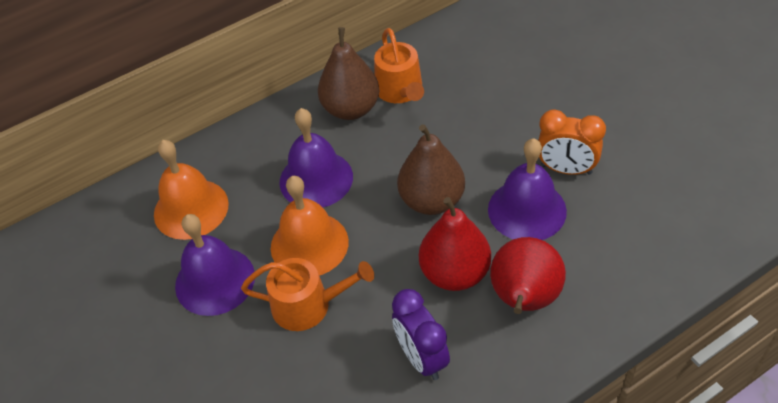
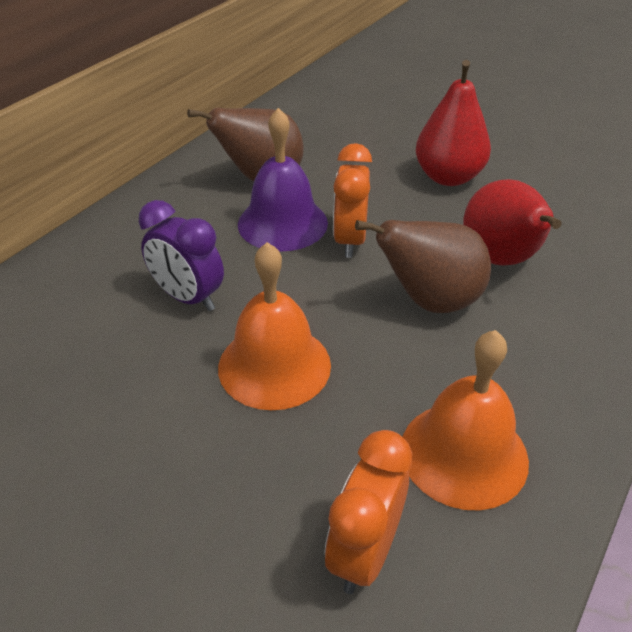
orange clock: 1 -> 2
orange watering can: 2 -> 0
purple bell: 3 -> 1

